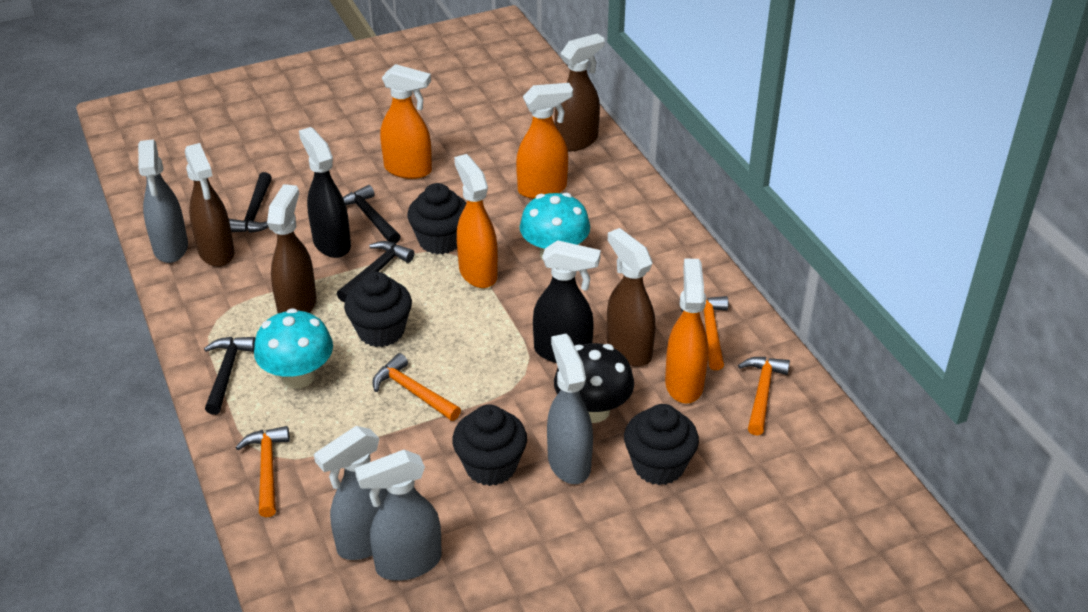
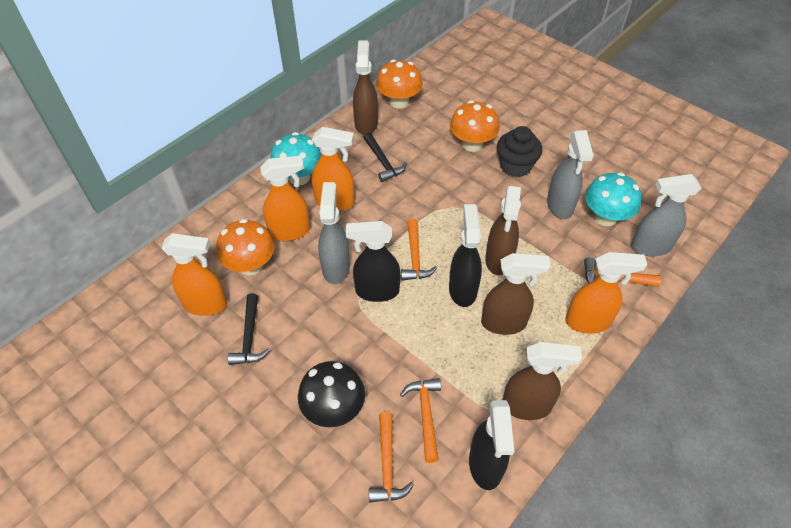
black cupcake: 4 -> 1
black hammer: 4 -> 2
black spray bottle: 2 -> 3
grey spray bottle: 4 -> 3
orange mushroom: 0 -> 3

